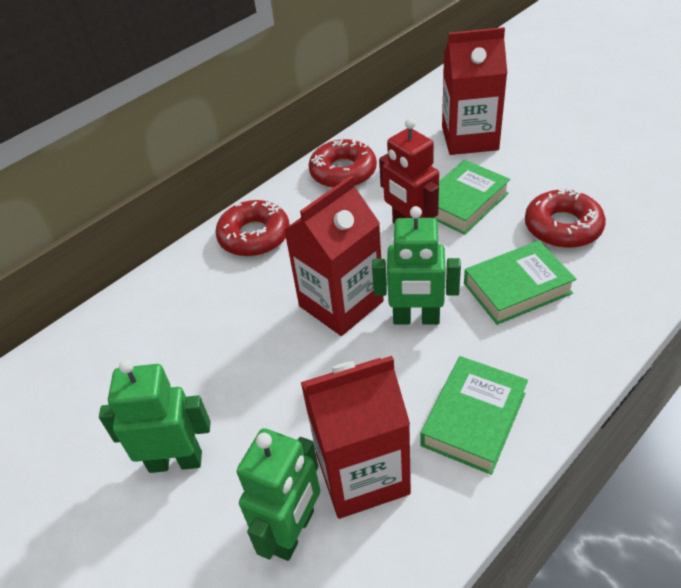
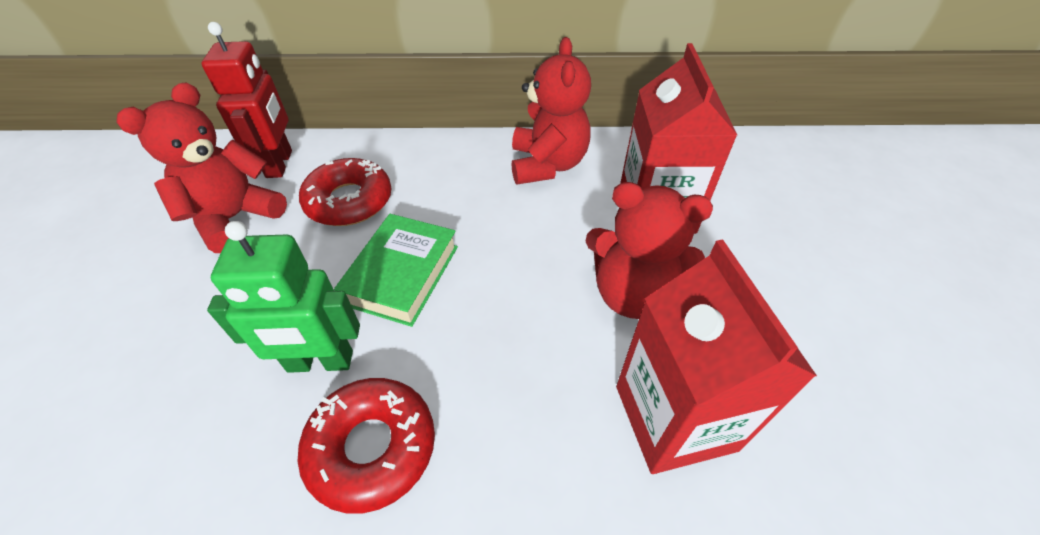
green book: 3 -> 1
green robot: 3 -> 1
red carton: 3 -> 2
red donut: 3 -> 2
red teddy bear: 0 -> 3

